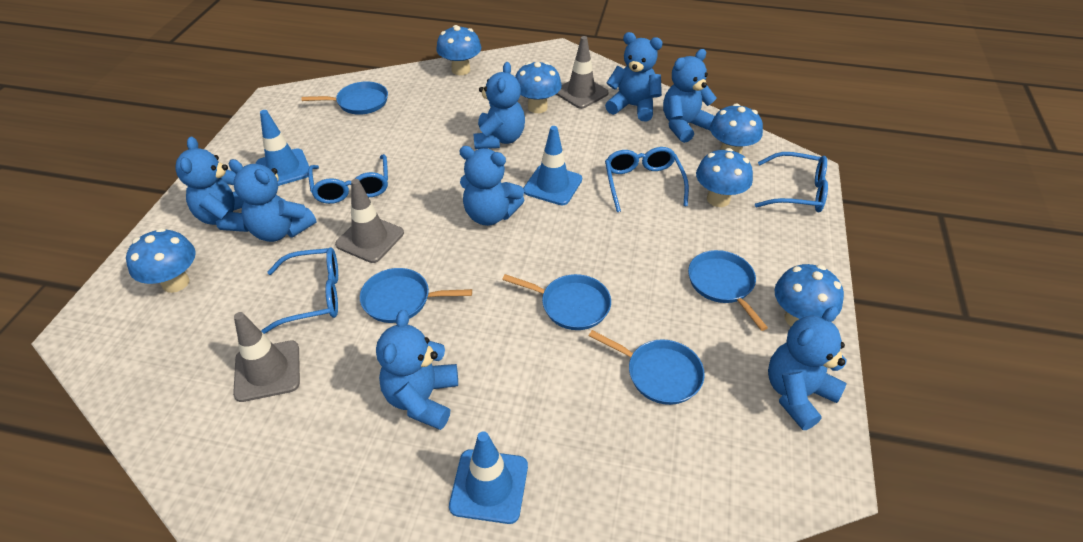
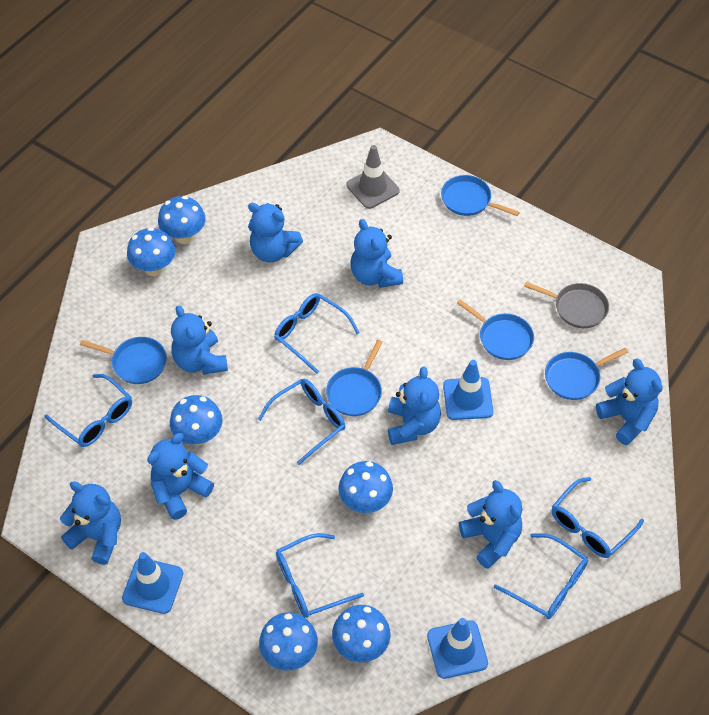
blue glasses: 4 -> 6
grey pan: 0 -> 1
grey traffic cone: 3 -> 1

